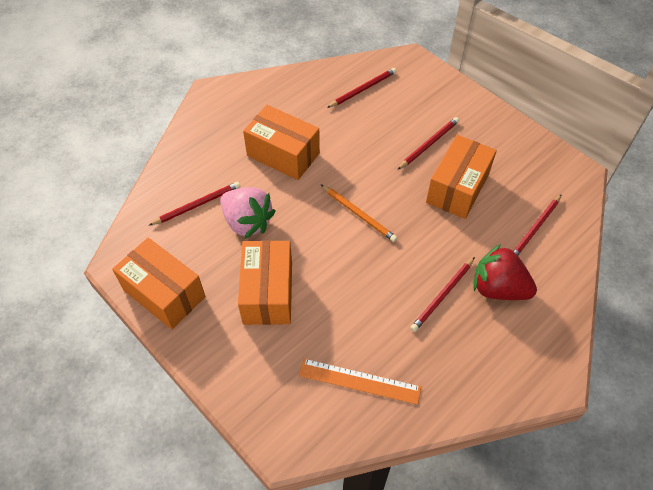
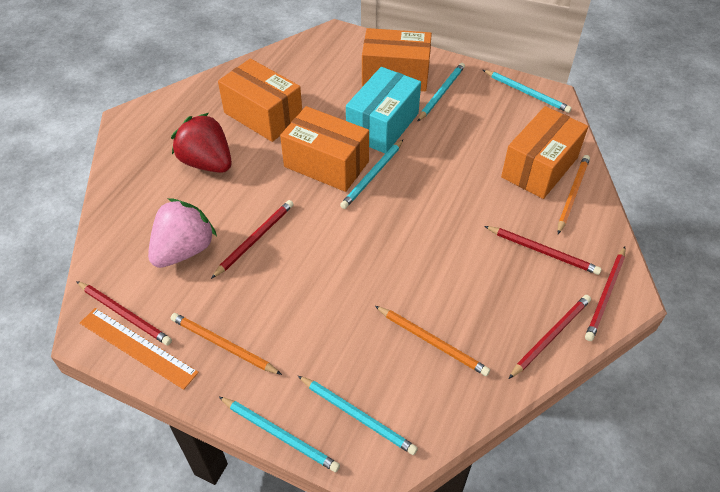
orange pencil: 1 -> 3
turquoise box: 0 -> 1
turquoise pencil: 0 -> 5

